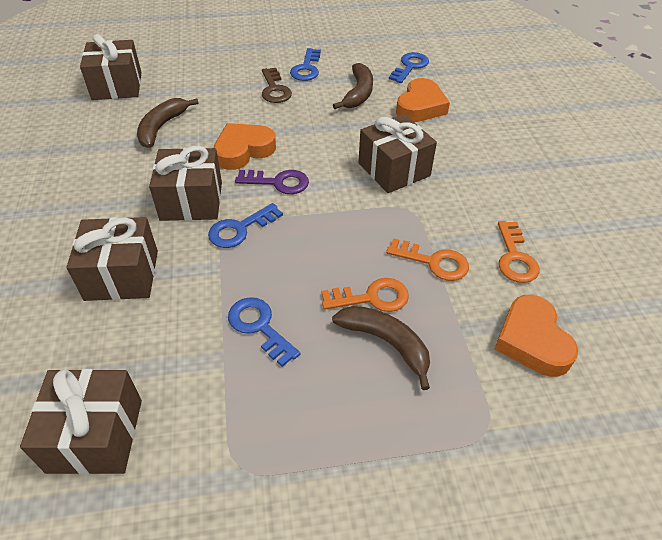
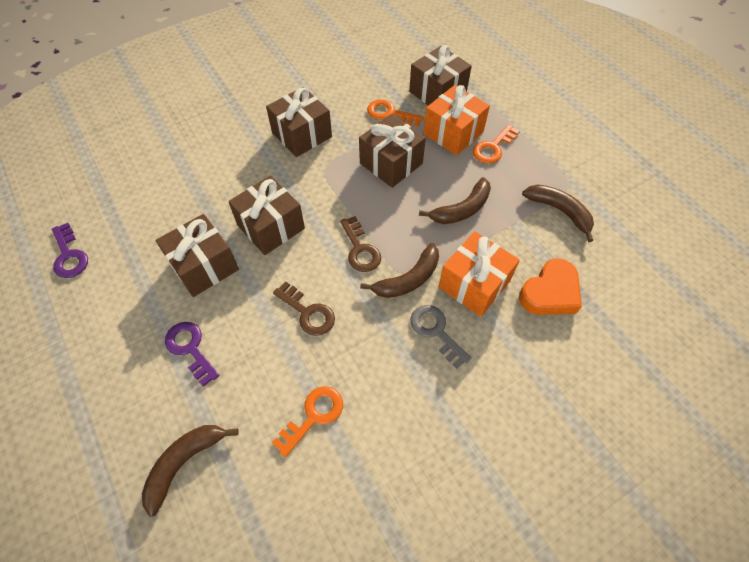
blue key: 4 -> 0
brown banana: 3 -> 4
brown key: 1 -> 2
grey key: 0 -> 1
orange gift: 0 -> 2
orange heart: 3 -> 1
purple key: 1 -> 2

